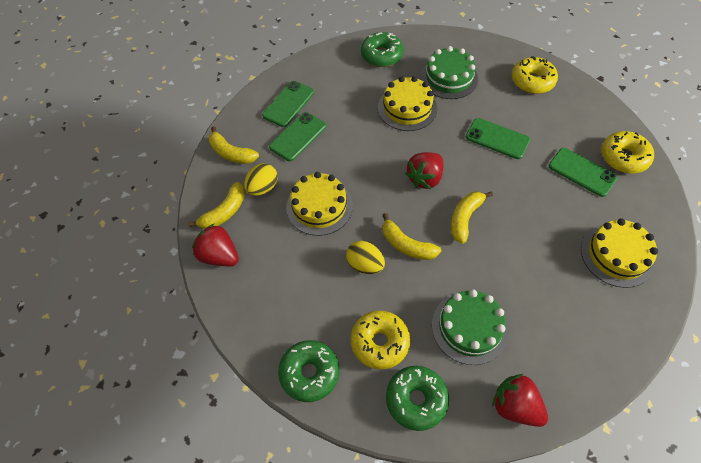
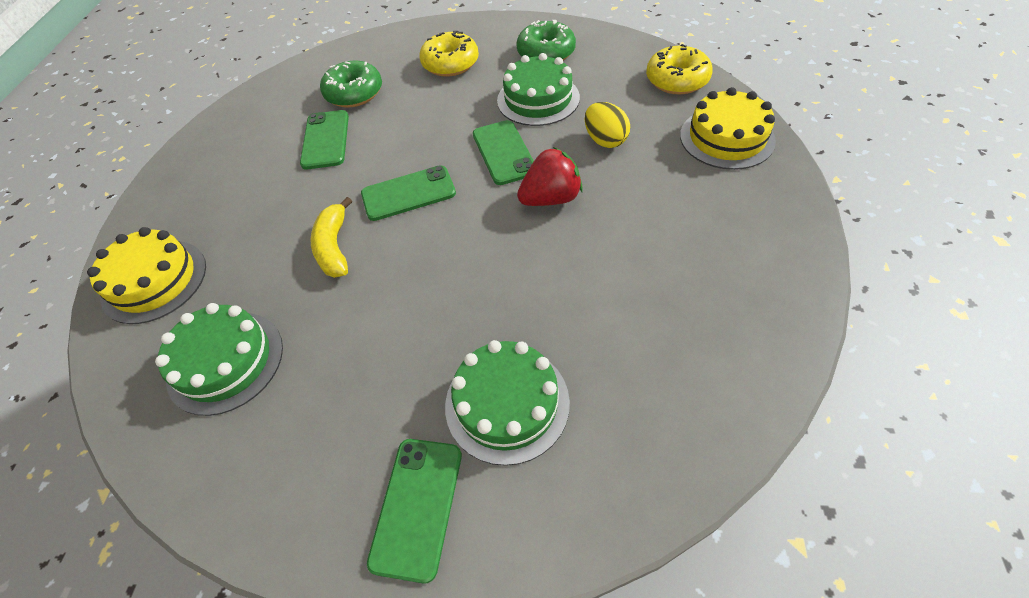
green cake: 2 -> 3
green donut: 3 -> 2
red strawberry: 3 -> 1
yellow banana: 4 -> 1
yellow cake: 3 -> 2
yellow donut: 3 -> 2
yellow egg: 2 -> 1

